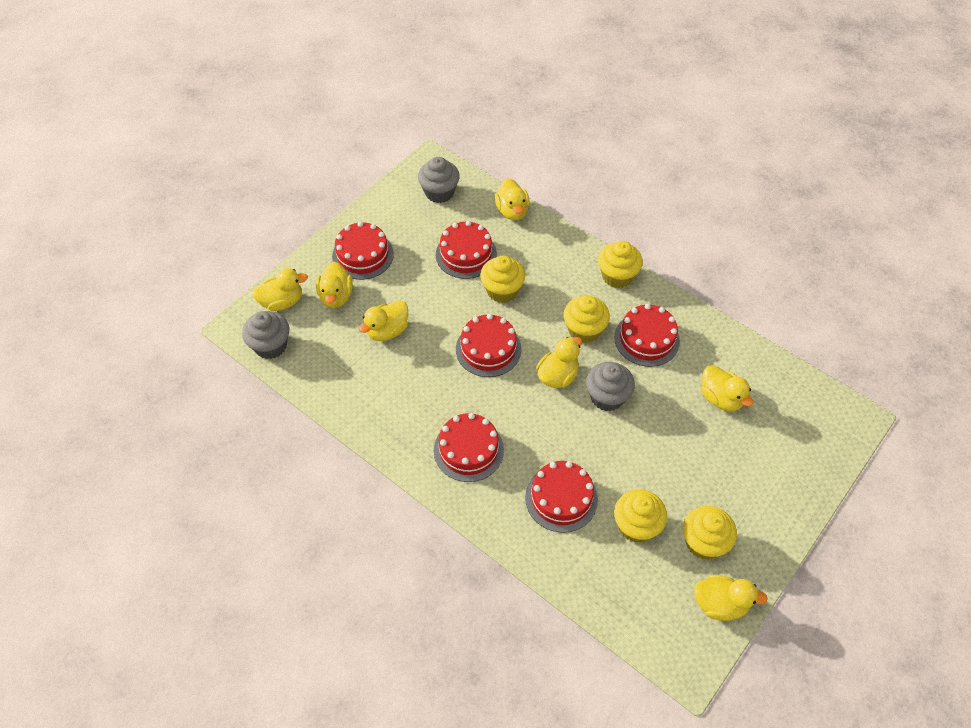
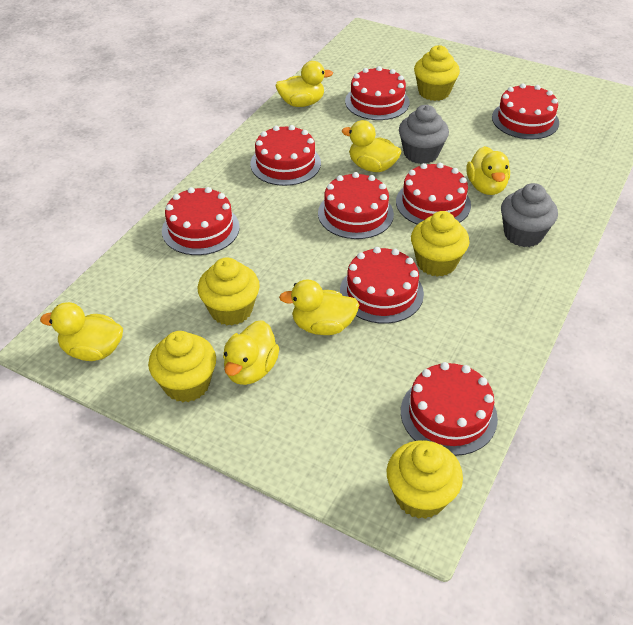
grey cupcake: 3 -> 2
red cake: 6 -> 8
yellow duck: 7 -> 6

